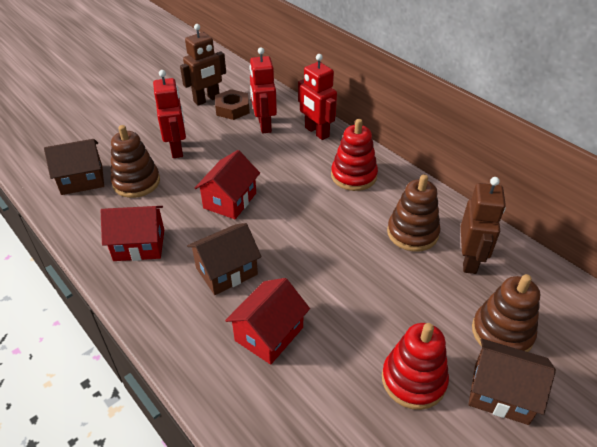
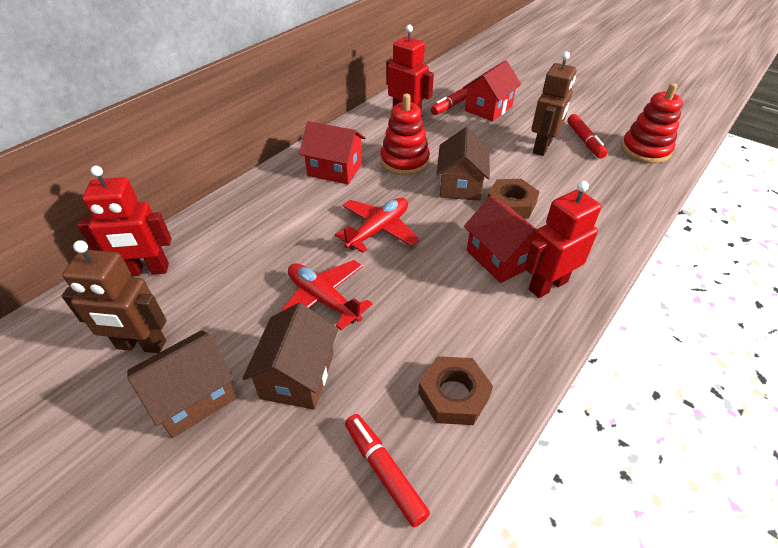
brown nut: 1 -> 2
brown stacking toy: 3 -> 0
red marker: 0 -> 3
red plane: 0 -> 2

